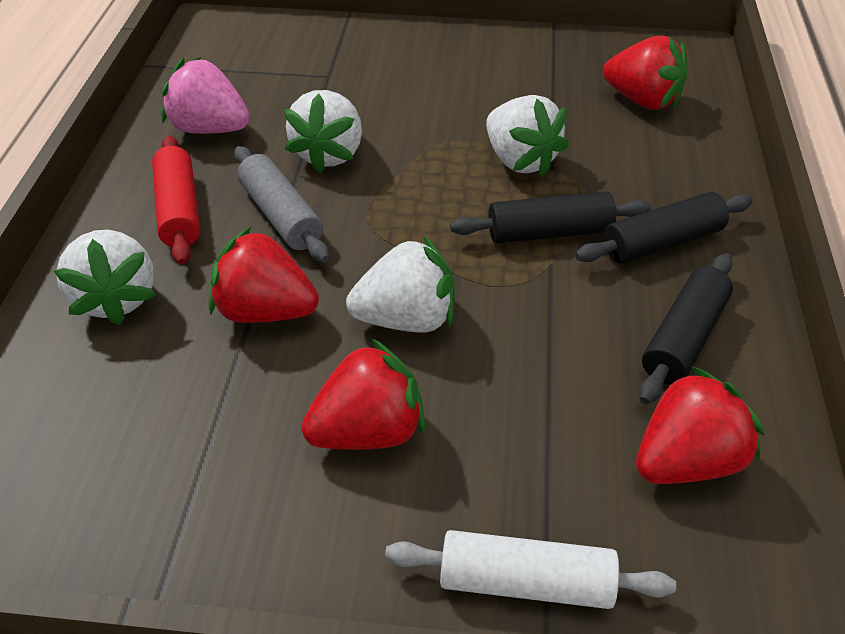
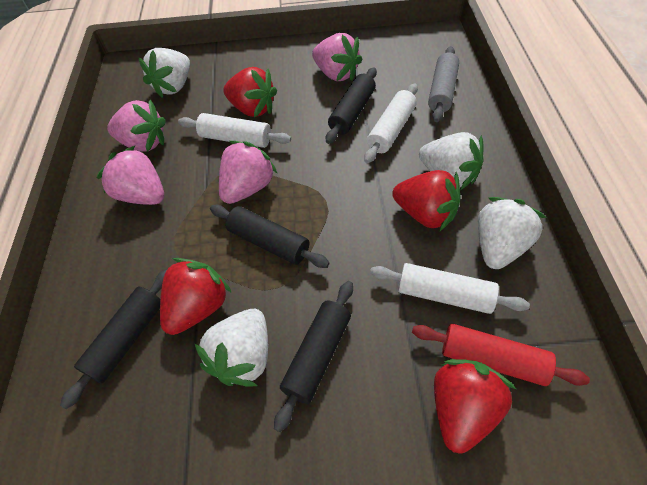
black rolling pin: 3 -> 4
pink strawberry: 1 -> 4
white rolling pin: 1 -> 3

